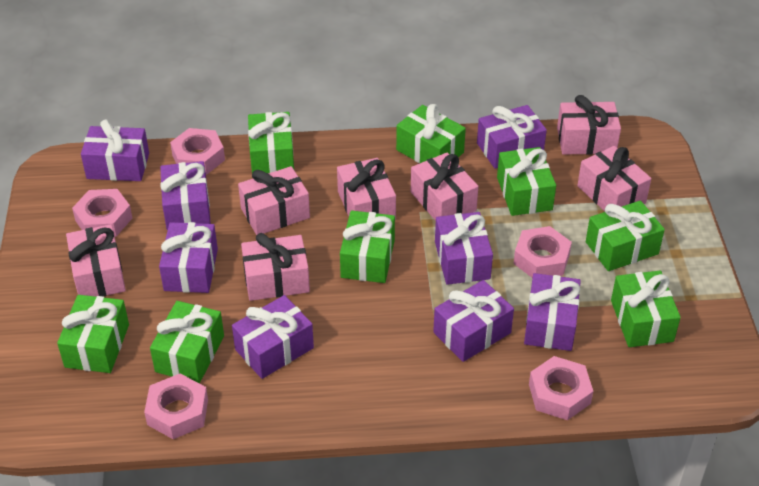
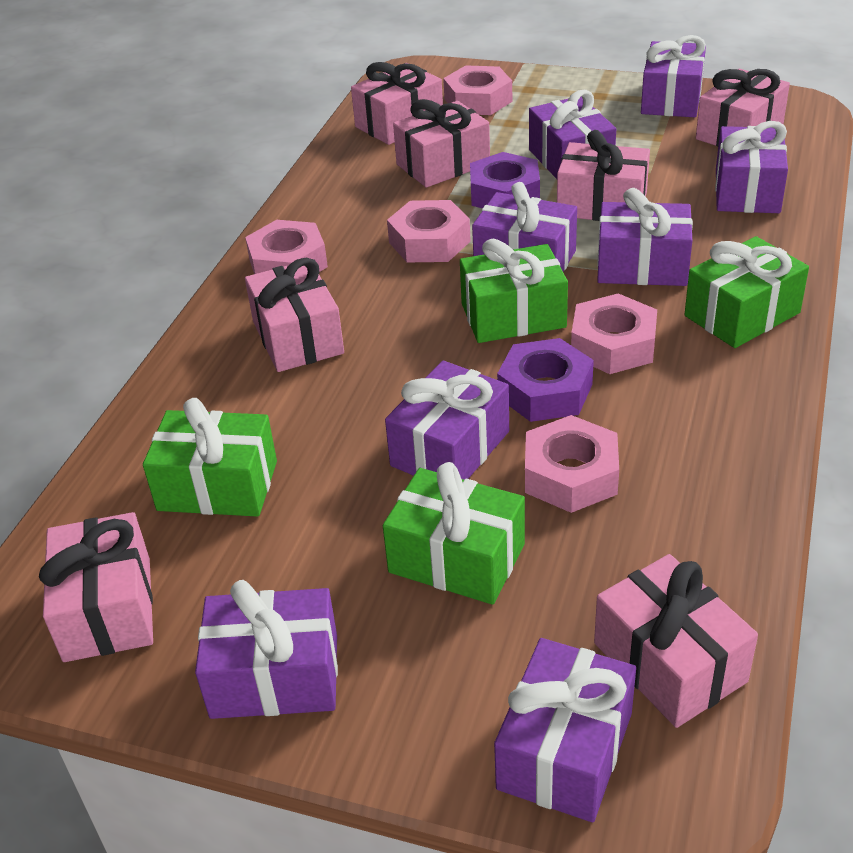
green gift: 8 -> 4
purple nut: 0 -> 2

